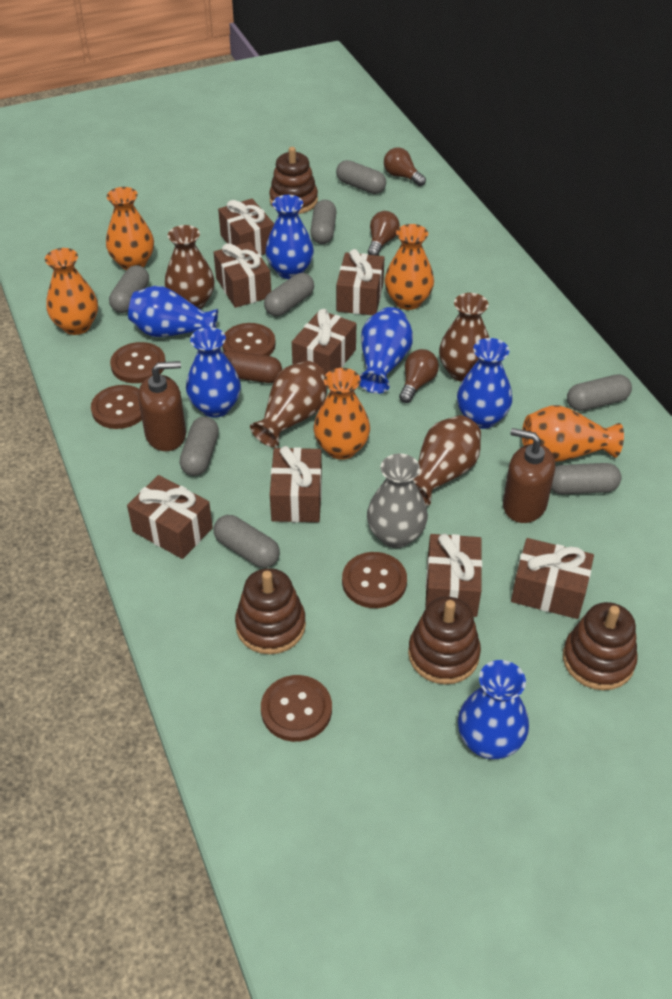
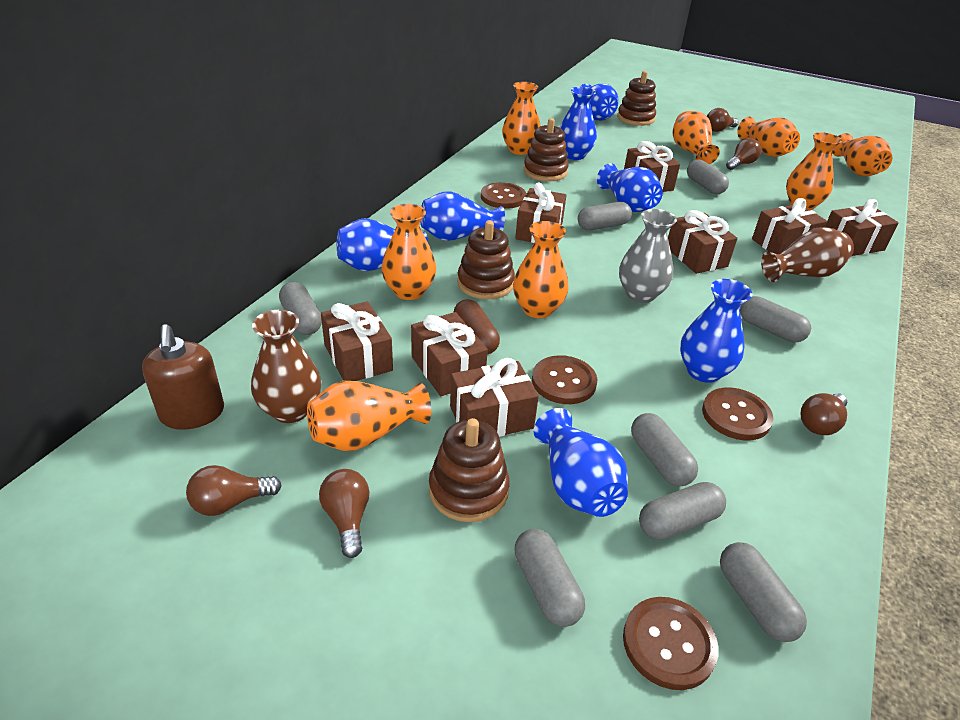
blue vase: 6 -> 7
brown button: 5 -> 4
brown light bulb: 3 -> 5
brown soap dispenser: 2 -> 1
brown vase: 4 -> 2
orange vase: 5 -> 8

